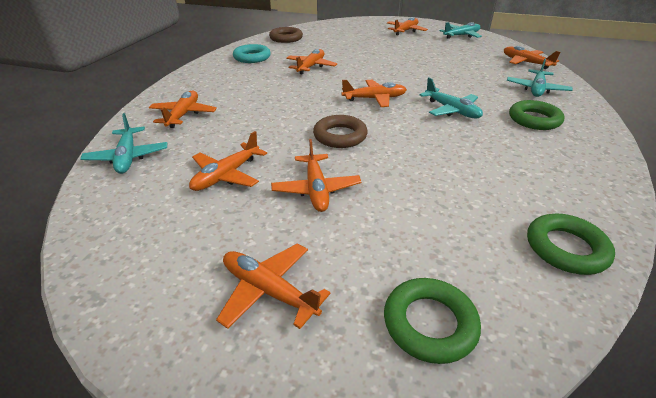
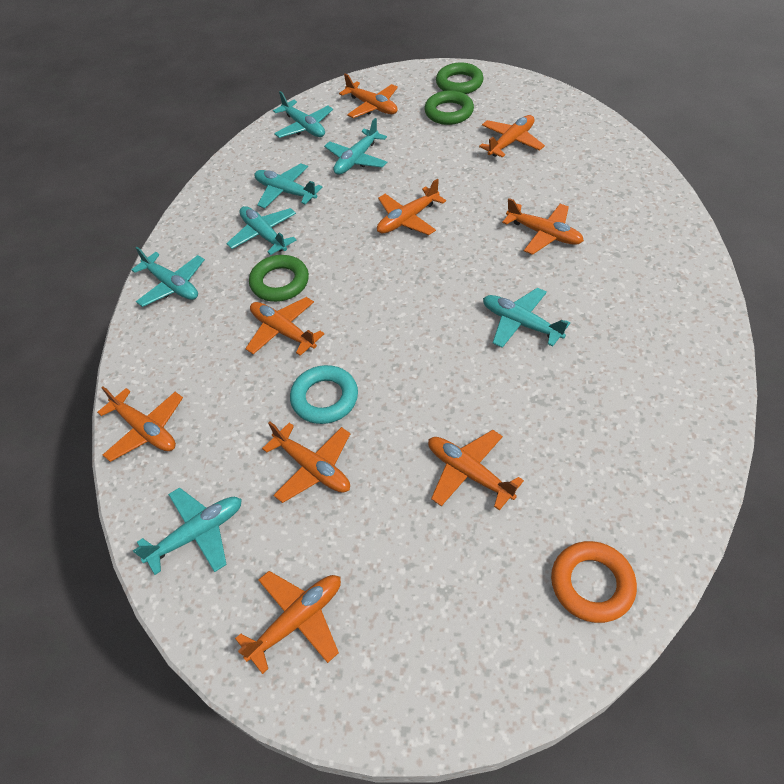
brown ring: 2 -> 0
orange plane: 8 -> 9
orange ring: 0 -> 1
turquoise plane: 4 -> 7

